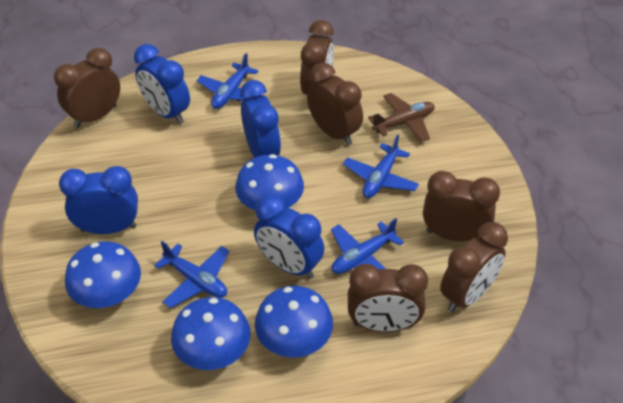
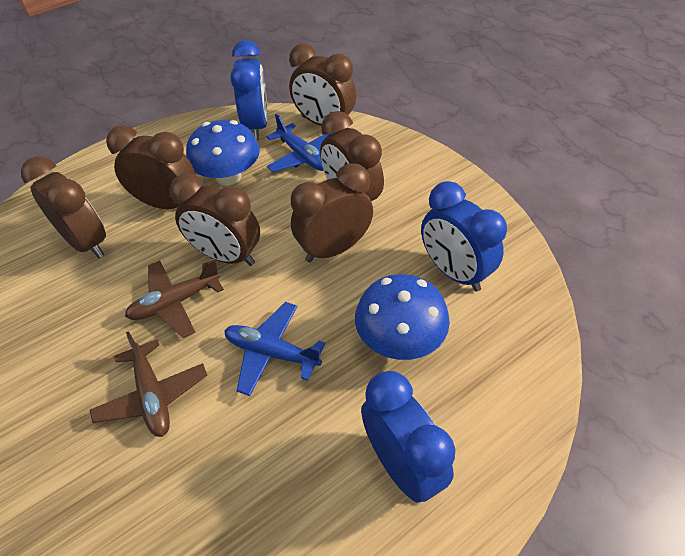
blue clock: 4 -> 3
blue mushroom: 4 -> 2
blue plane: 4 -> 2
brown plane: 1 -> 2

